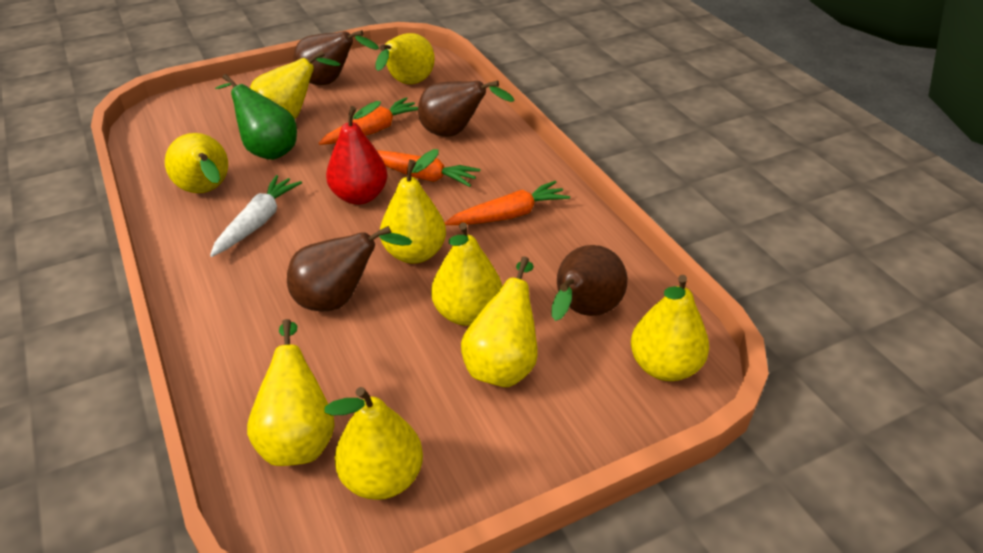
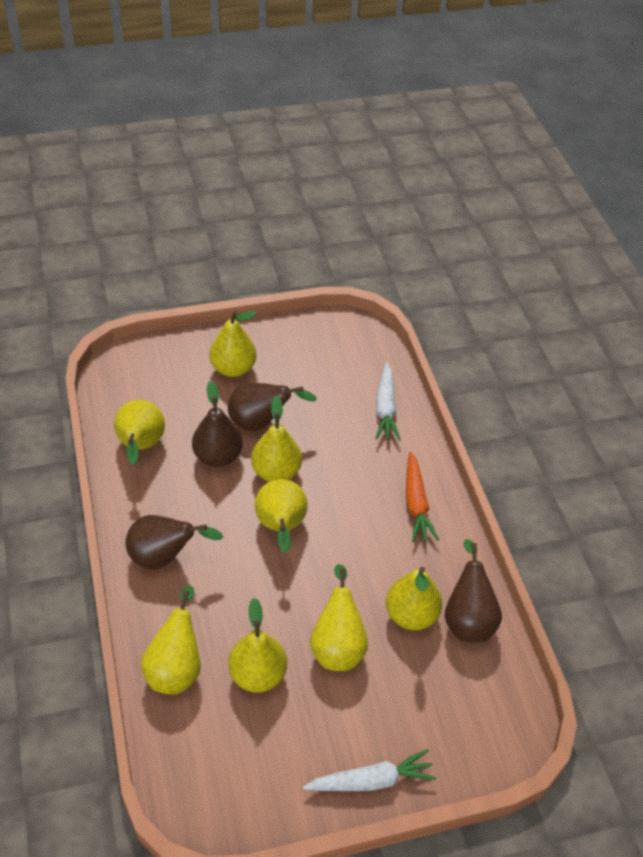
green pear: 1 -> 0
orange carrot: 3 -> 1
red pear: 1 -> 0
white carrot: 1 -> 2
yellow pear: 9 -> 8

